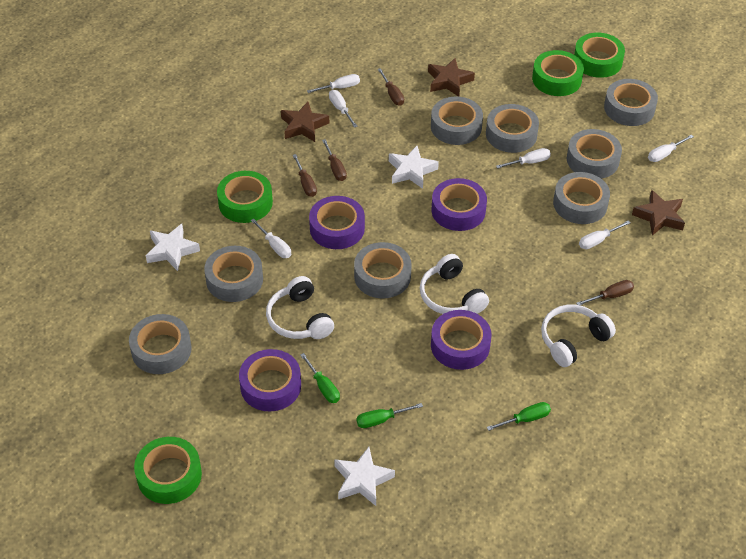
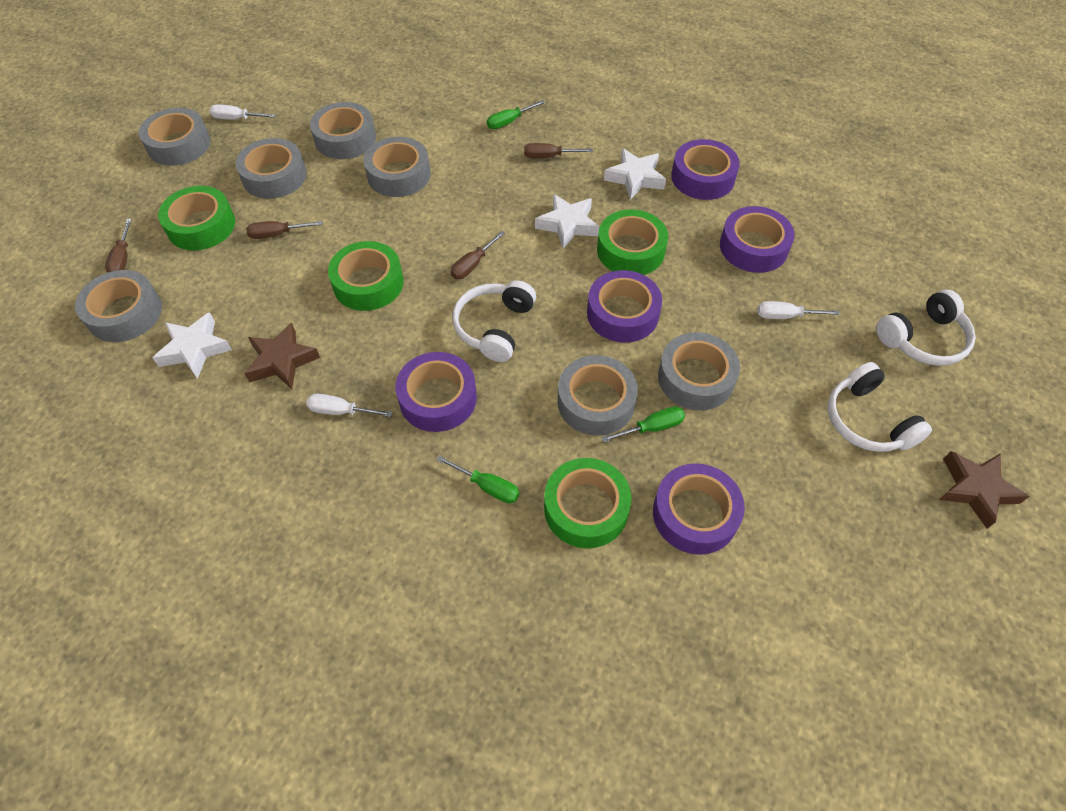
brown star: 3 -> 2
grey tape: 8 -> 7
purple tape: 4 -> 5
white screwdriver: 6 -> 3

